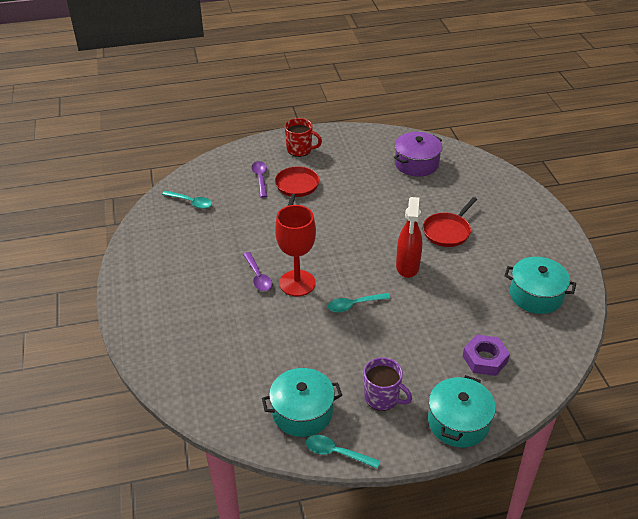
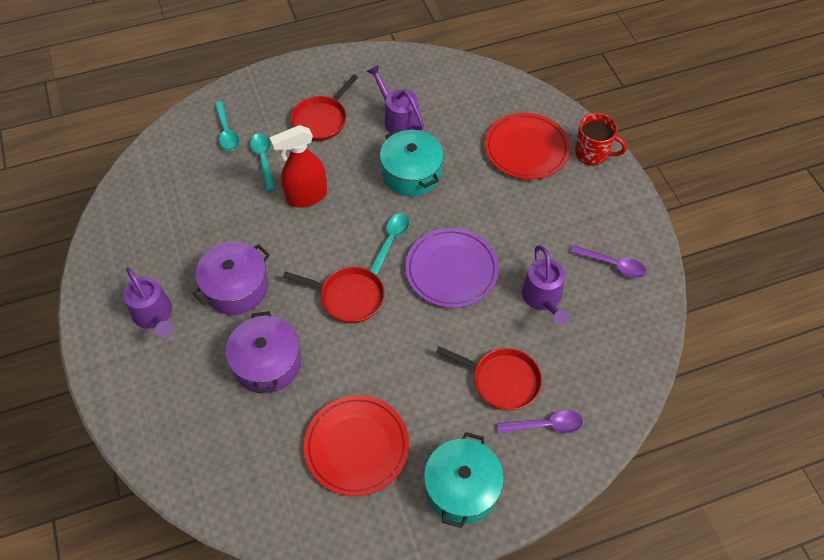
purple mug: 1 -> 0
purple nut: 1 -> 0
purple plate: 0 -> 1
purple pot: 1 -> 2
purple watering can: 0 -> 3
red goblet: 1 -> 0
red pan: 2 -> 3
red plate: 0 -> 2
turquoise pot: 3 -> 2

